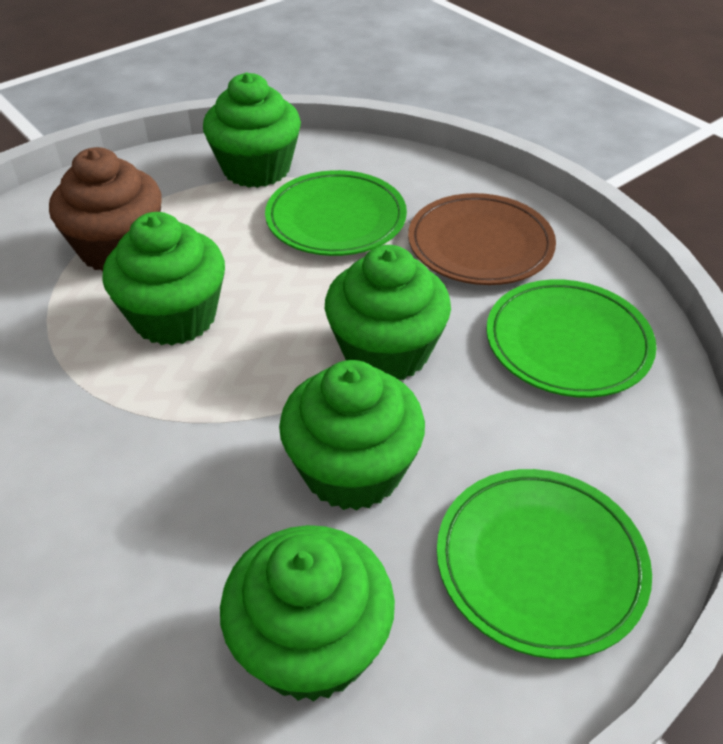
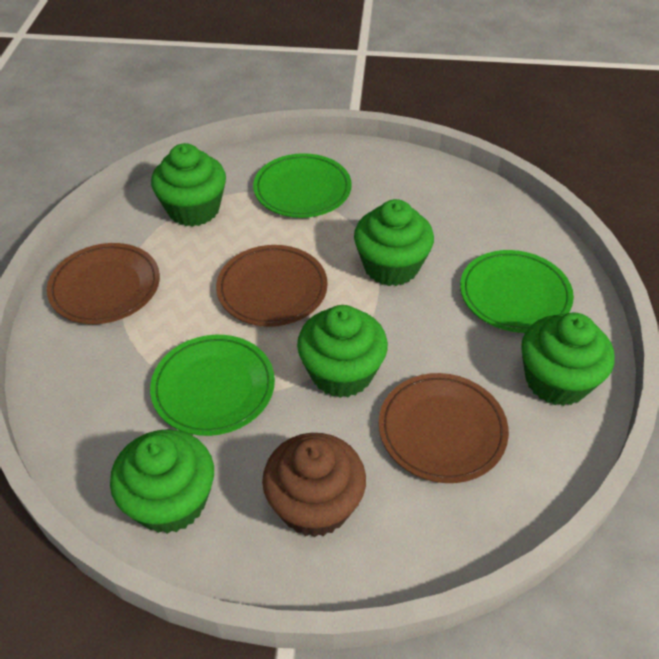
brown plate: 1 -> 3

